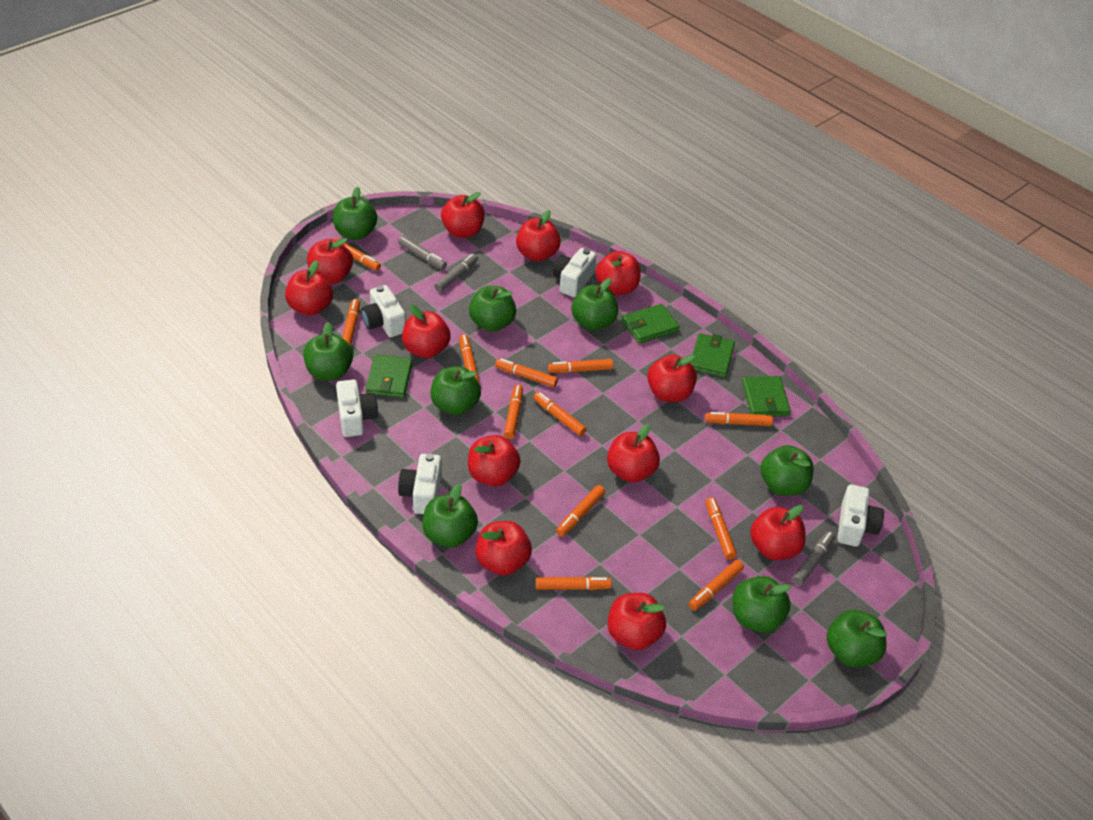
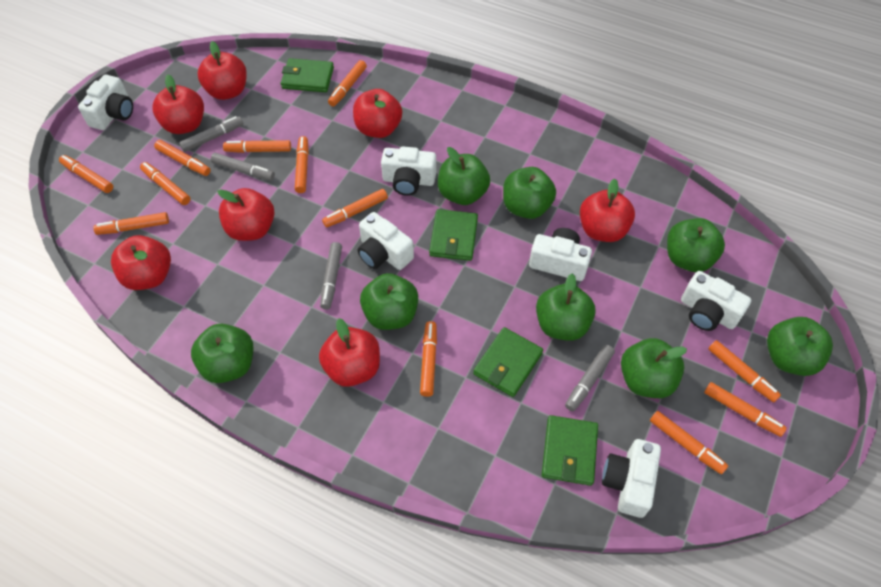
green apple: 9 -> 8
grey marker: 3 -> 4
red apple: 12 -> 7
white camera: 5 -> 6

